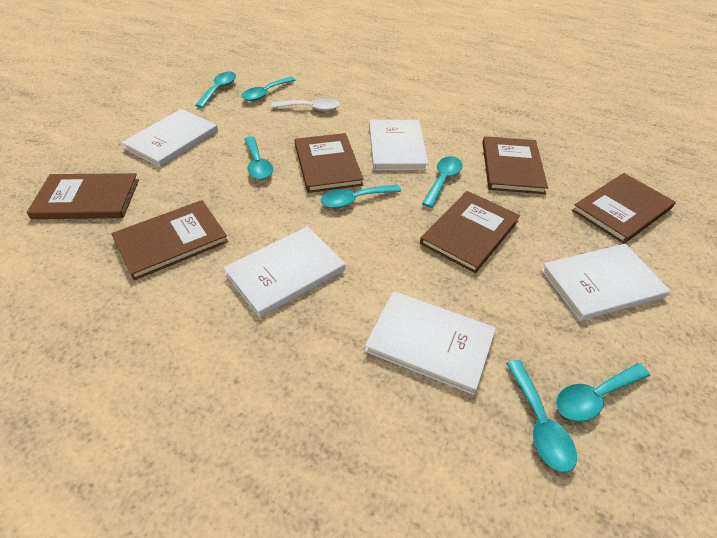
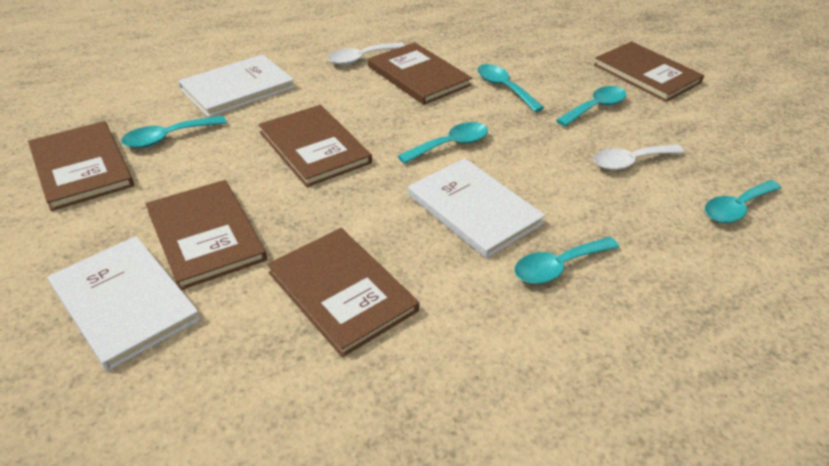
turquoise spoon: 7 -> 6
white book: 5 -> 3
white spoon: 1 -> 2

